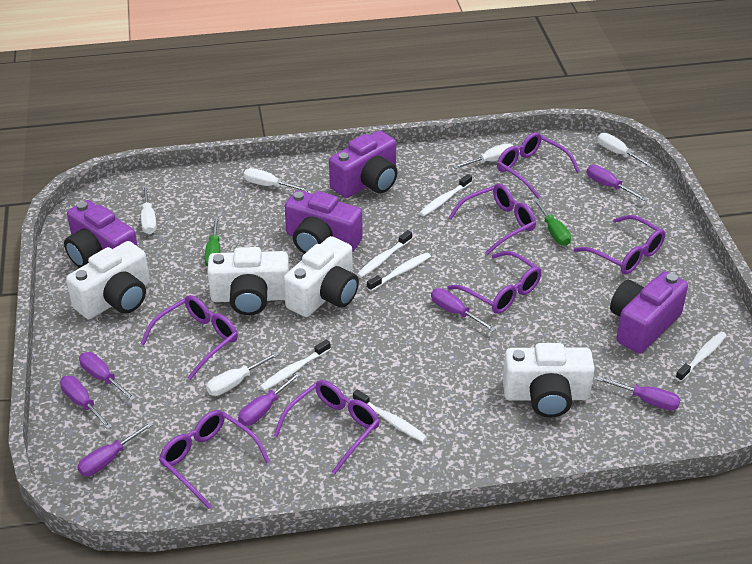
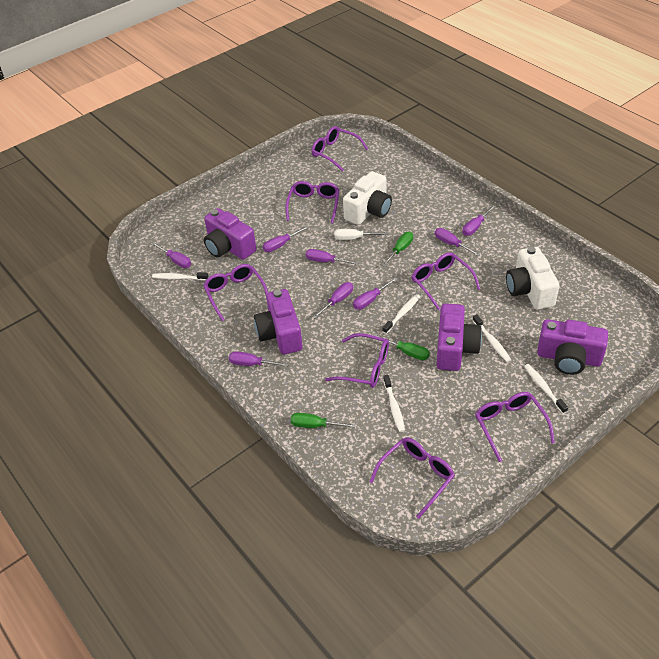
green screwdriver: 2 -> 3
purple screwdriver: 7 -> 8
white camera: 4 -> 2
white screwdriver: 5 -> 1
white toothbrush: 6 -> 5

